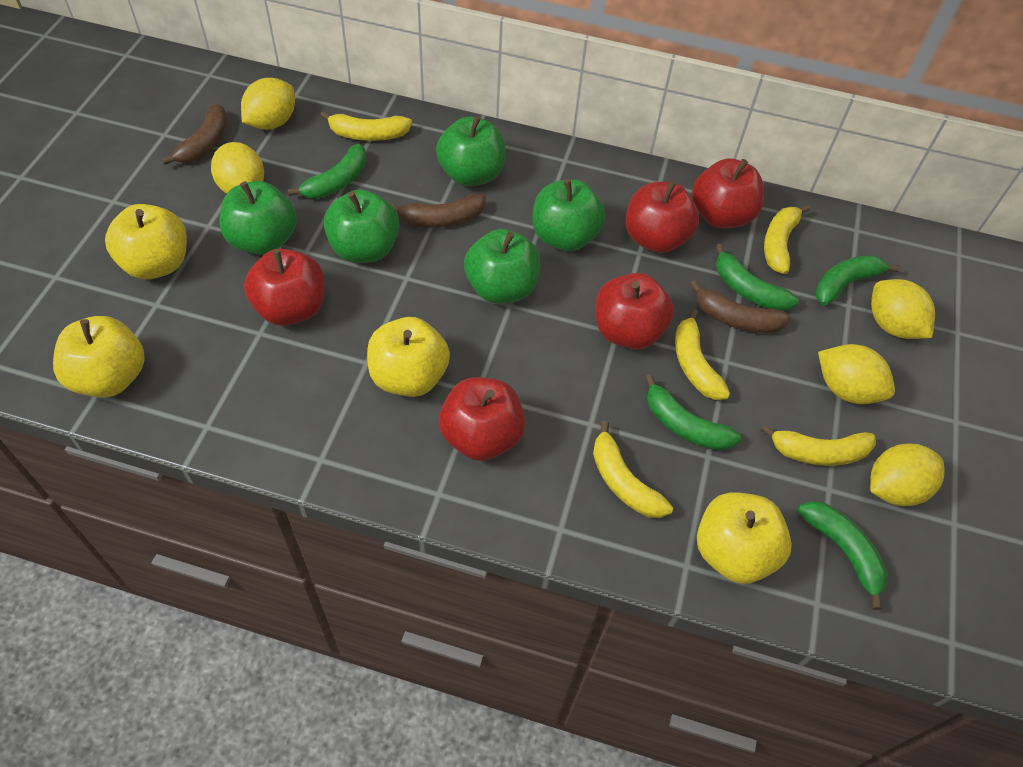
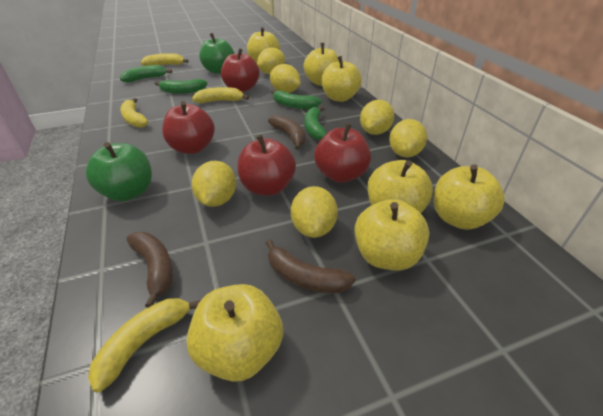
green apple: 5 -> 2
green banana: 5 -> 4
red apple: 5 -> 4
yellow apple: 4 -> 7
yellow banana: 5 -> 4
yellow lemon: 5 -> 6

